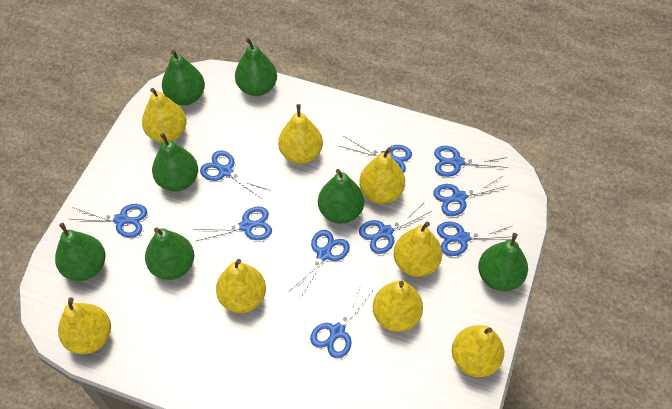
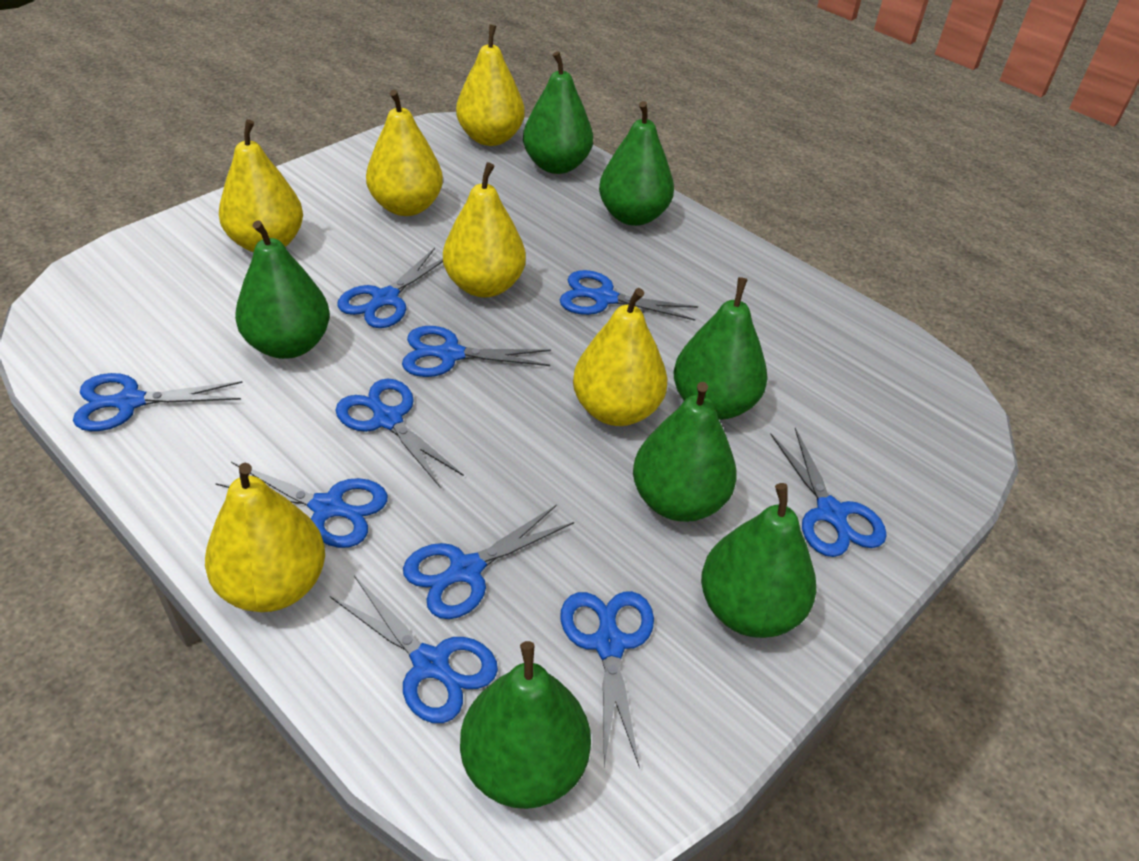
yellow pear: 8 -> 6

